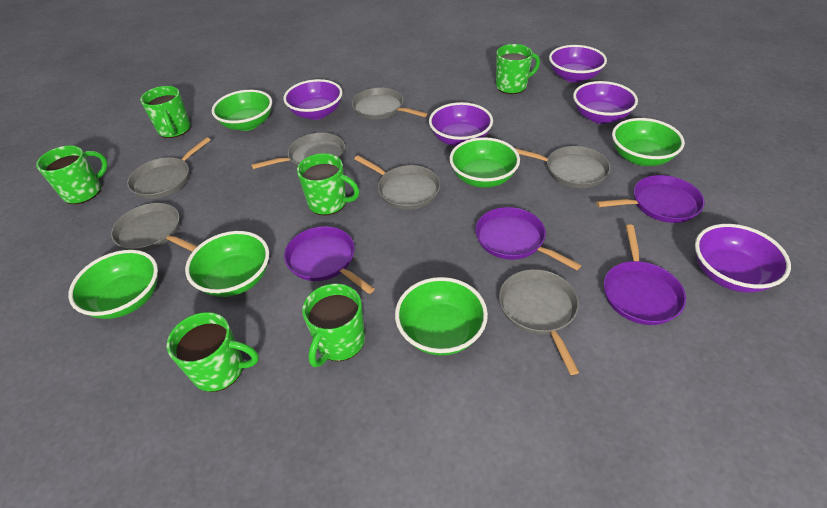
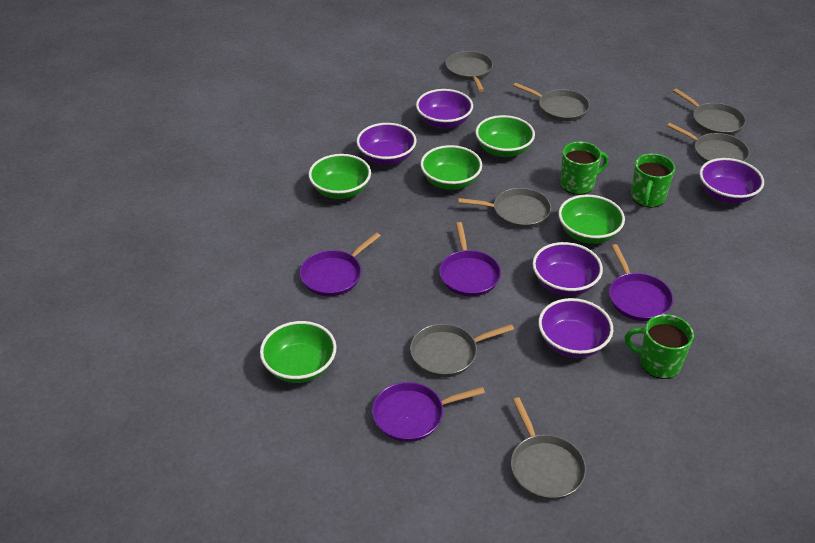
green bowl: 6 -> 5
green mug: 6 -> 3

